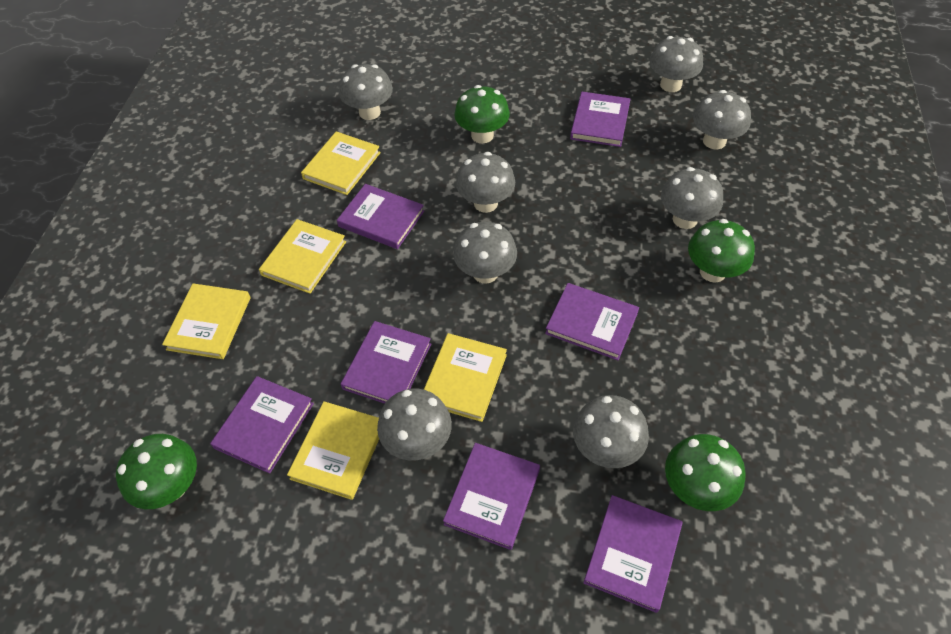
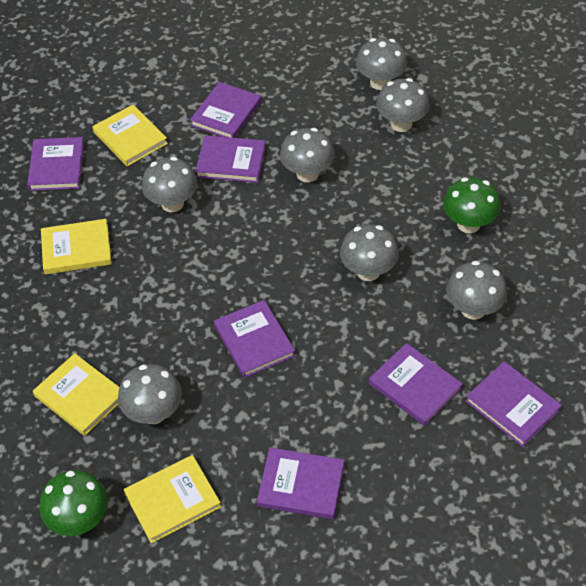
green mushroom: 4 -> 2
grey mushroom: 8 -> 7
yellow book: 5 -> 4

